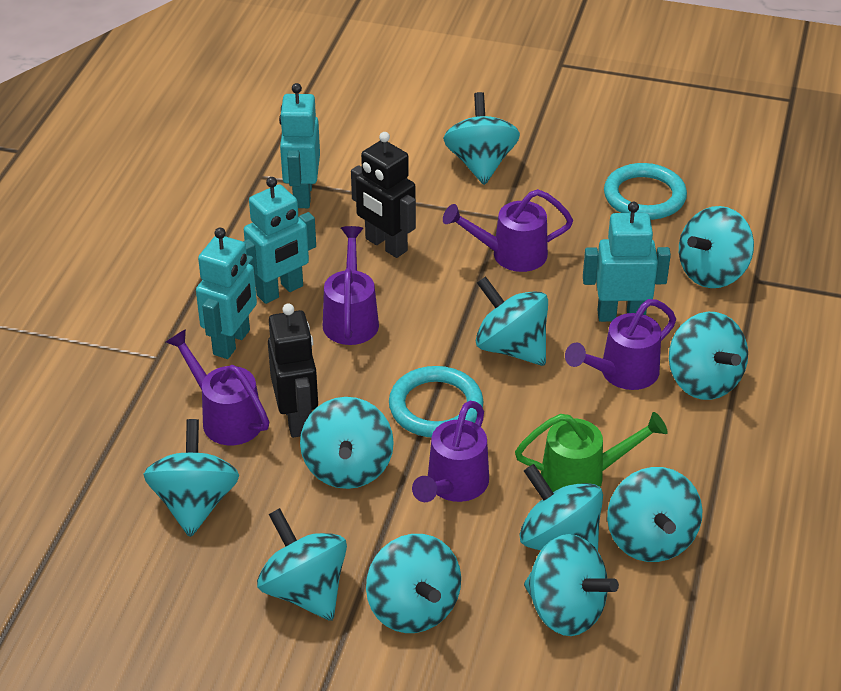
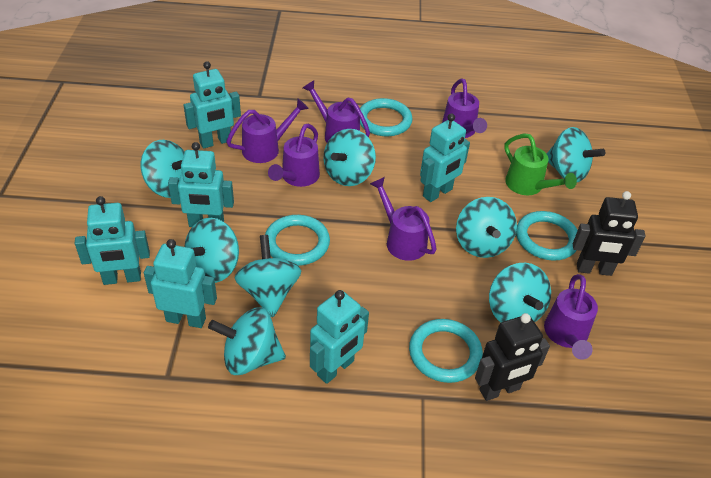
purple watering can: 5 -> 6
turquoise ring: 2 -> 4
turquoise robot: 4 -> 6
turquoise spinning top: 11 -> 8

